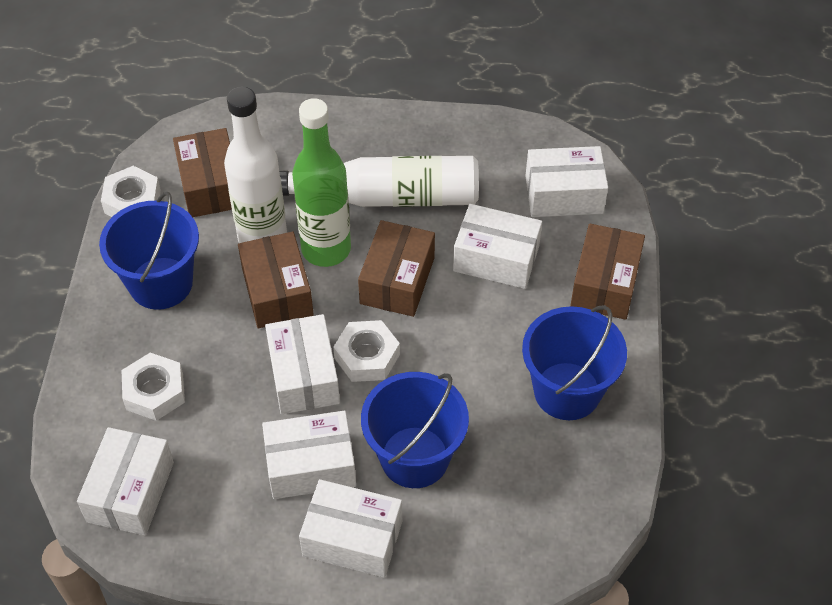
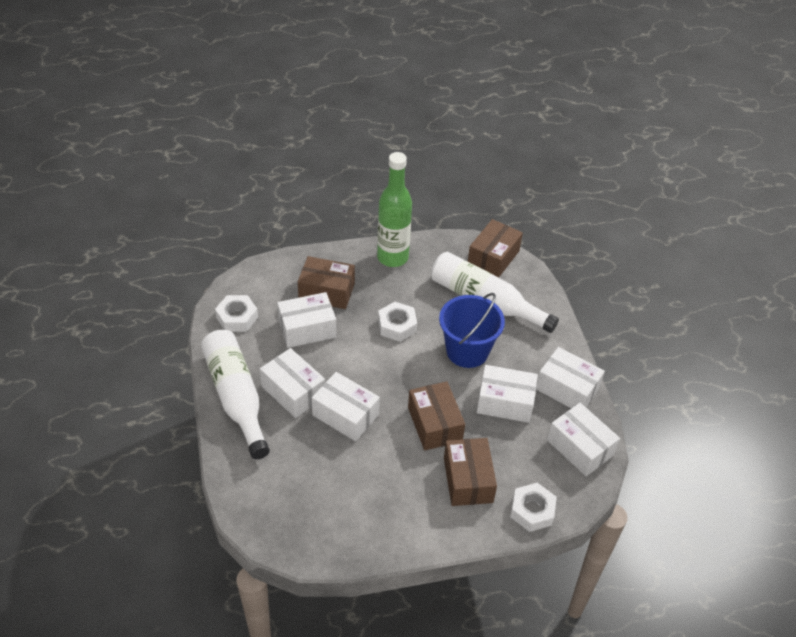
blue bucket: 3 -> 1

